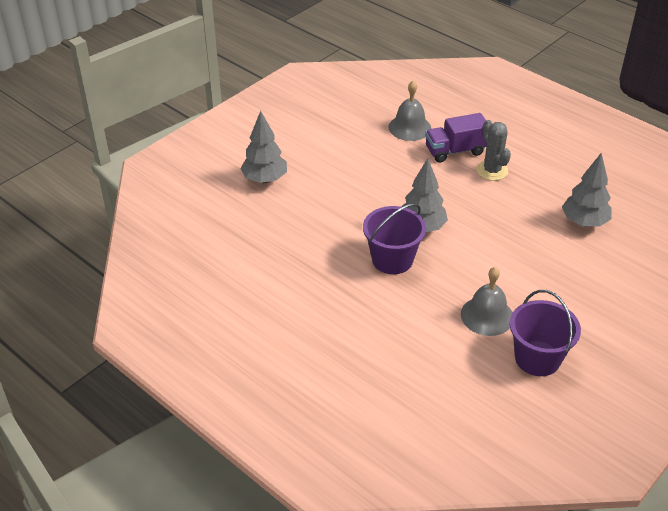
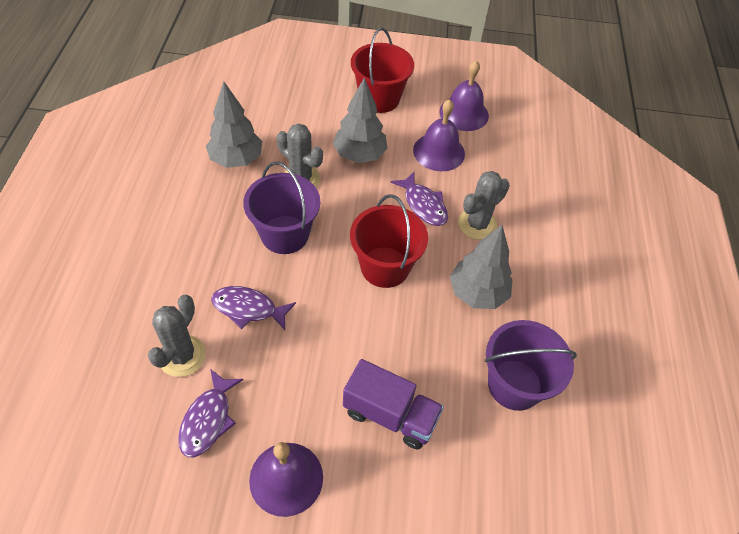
grey bell: 2 -> 0
grey cactus: 1 -> 3
purple bell: 0 -> 3
purple fish: 0 -> 3
red bucket: 0 -> 2

